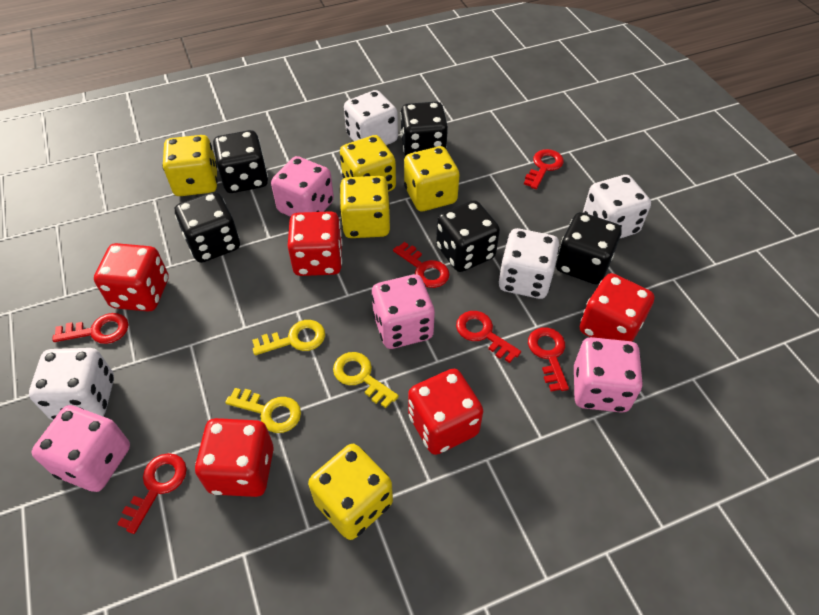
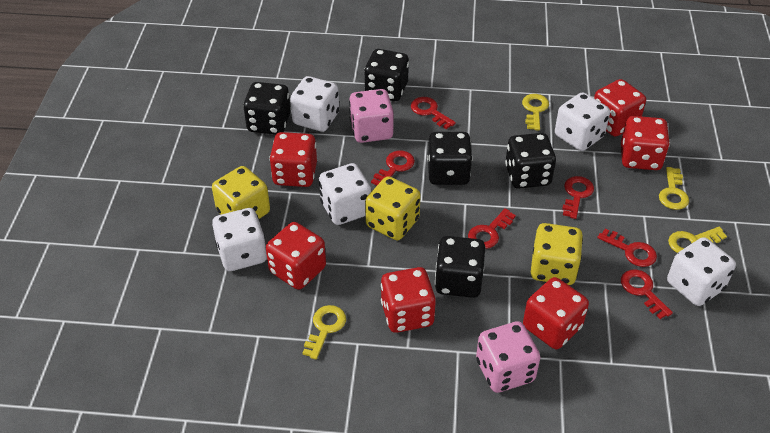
pink dice: 4 -> 2
red dice: 5 -> 6
white dice: 4 -> 5
yellow dice: 5 -> 3
yellow key: 3 -> 4

